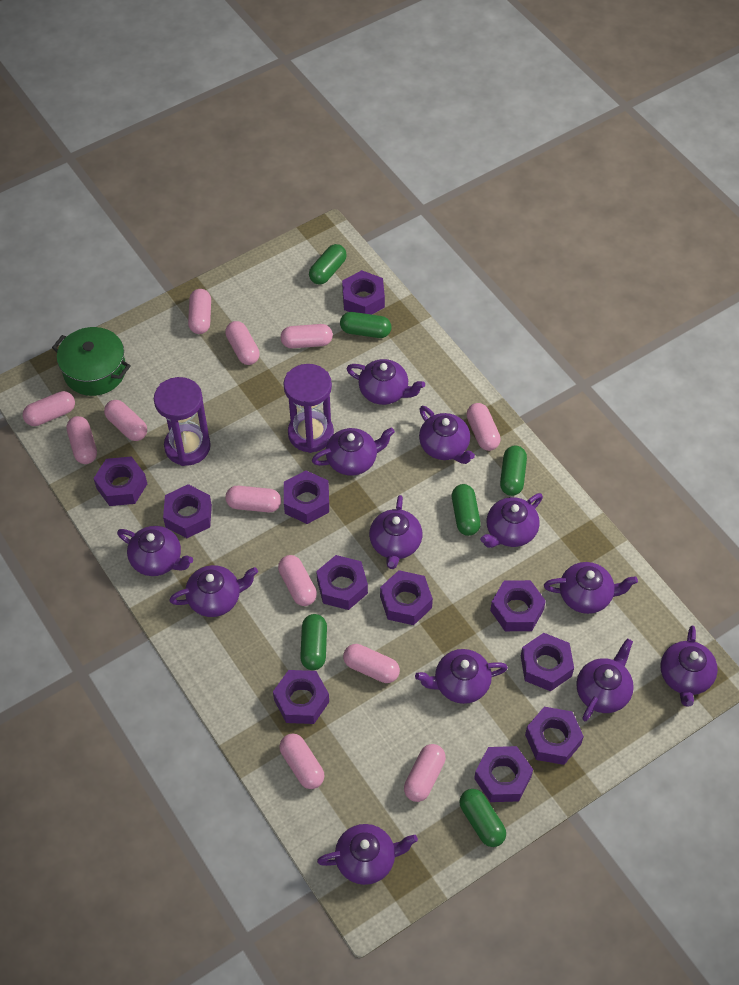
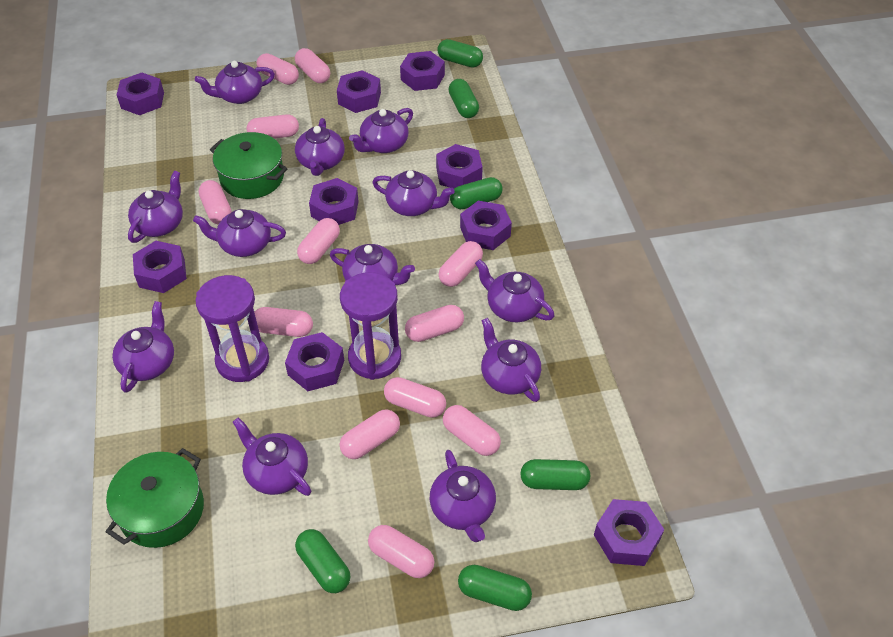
green pot: 1 -> 2
purple nut: 11 -> 9

